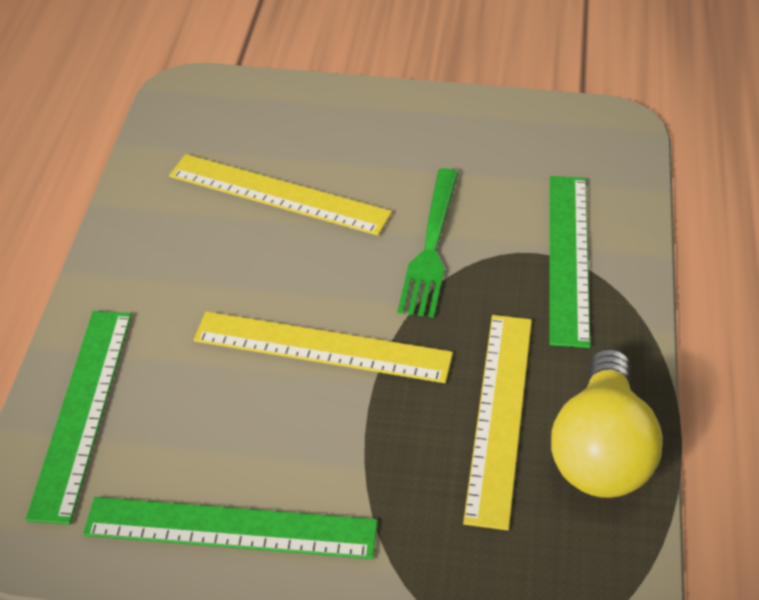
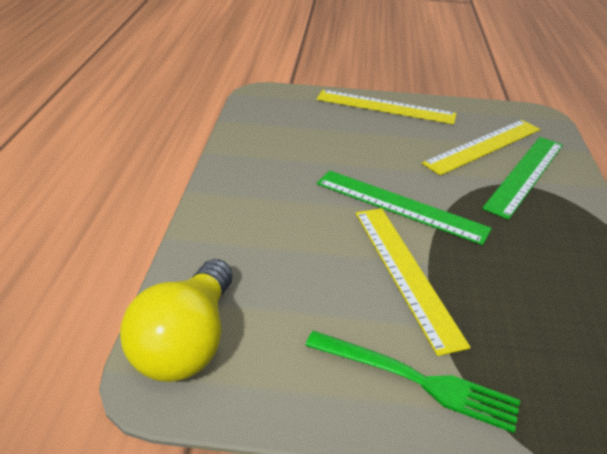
green ruler: 3 -> 2

